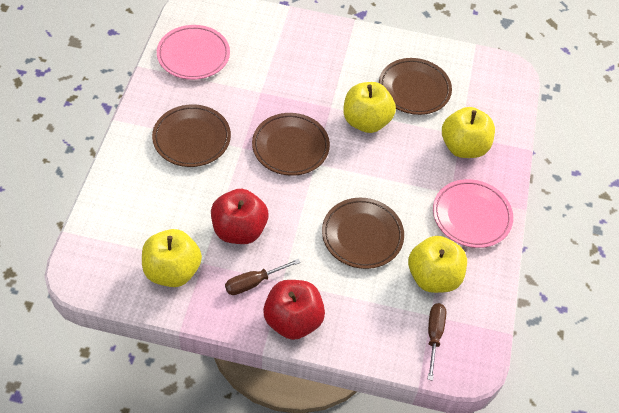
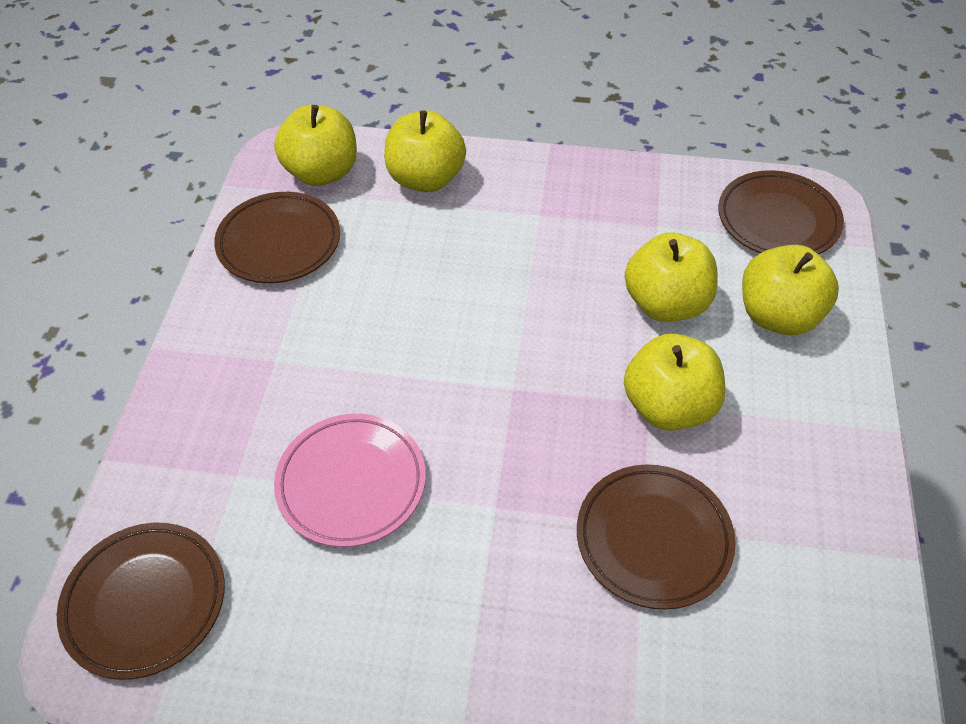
brown screwdriver: 2 -> 0
pink plate: 2 -> 1
red apple: 2 -> 0
yellow apple: 4 -> 5

